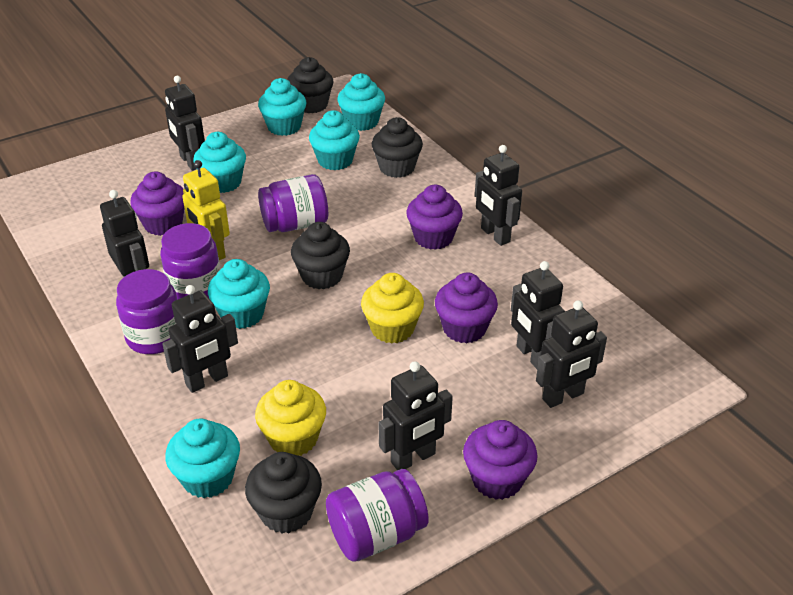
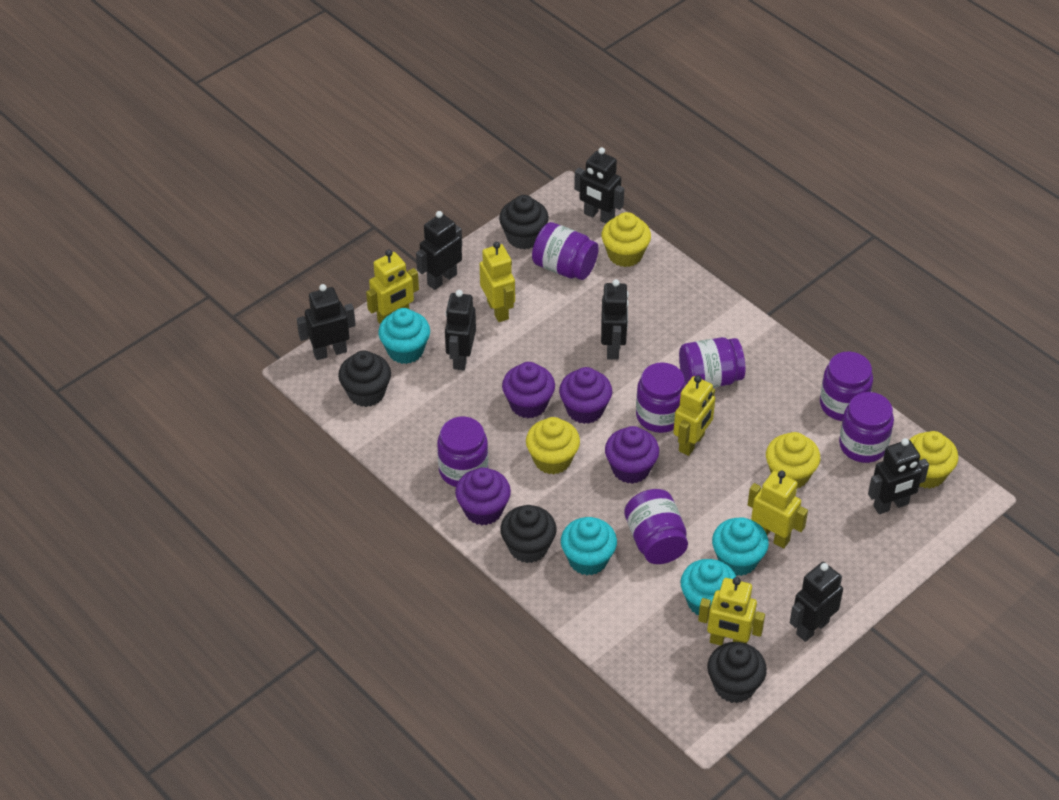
purple jar: 4 -> 7
turquoise cupcake: 6 -> 4
yellow cupcake: 2 -> 4
yellow robot: 1 -> 5

